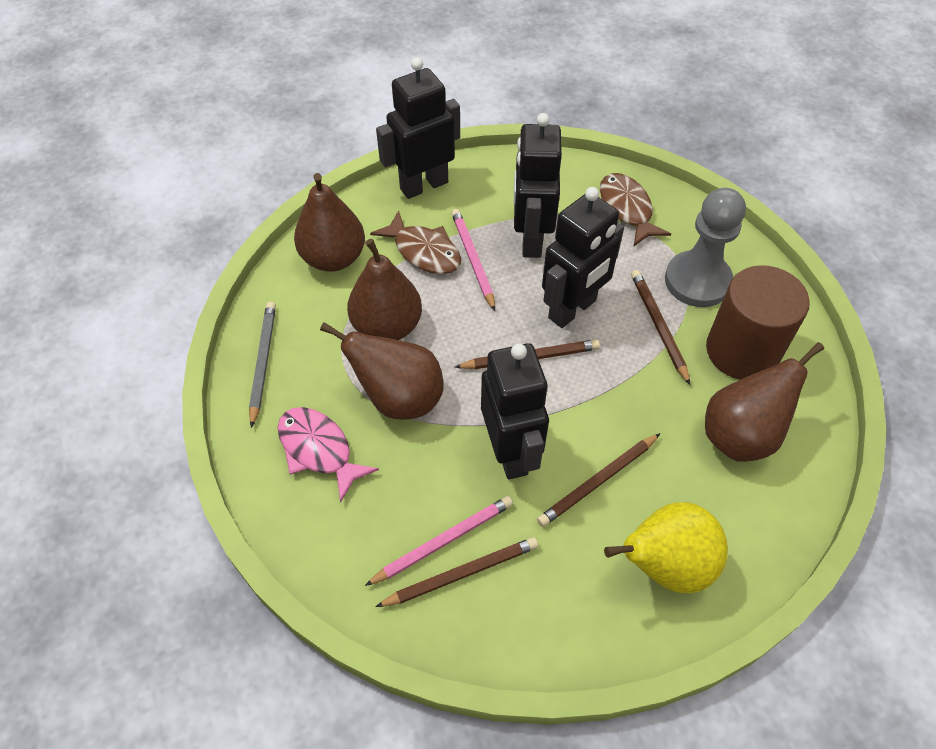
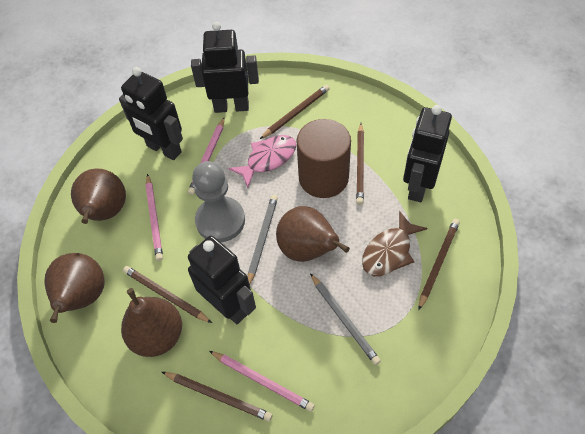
brown fish: 2 -> 1
brown pencil: 4 -> 5
grey pencil: 1 -> 2
pink pencil: 2 -> 3
yellow pear: 1 -> 0

